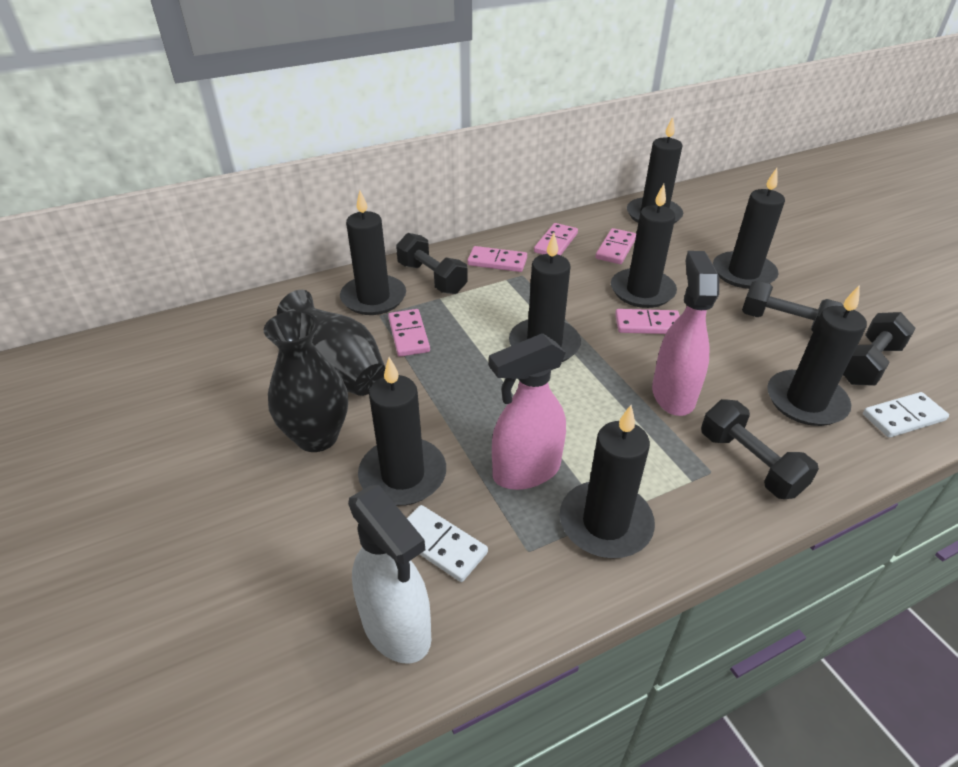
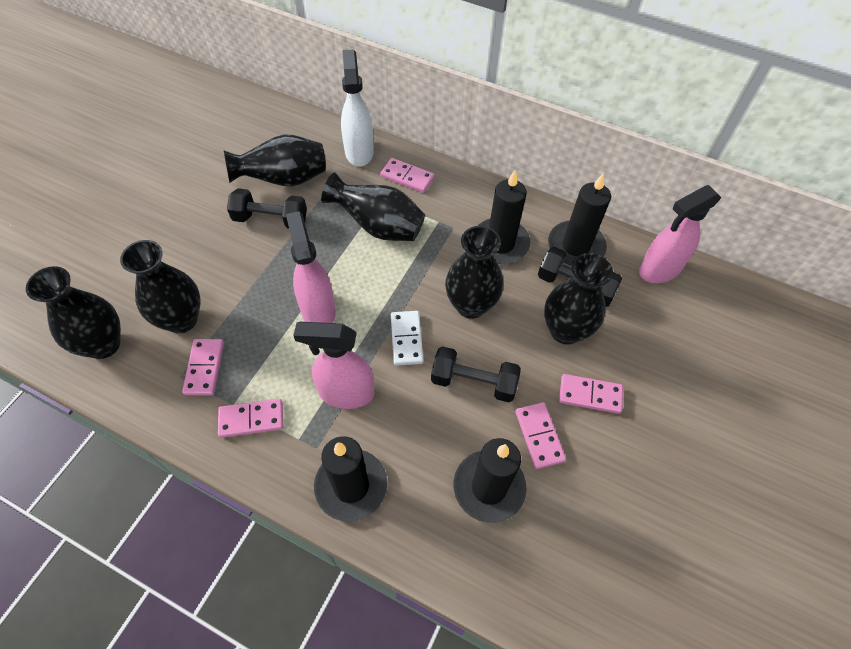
black candle: 8 -> 4
black dumbbell: 4 -> 3
black vase: 2 -> 6
pink spray bottle: 2 -> 3
white domino: 2 -> 1

